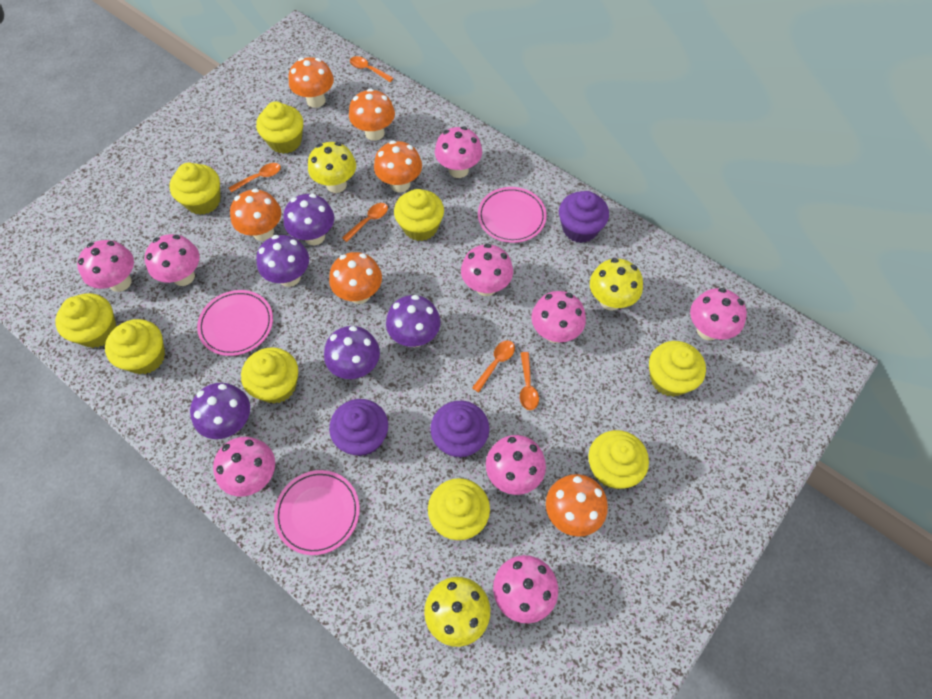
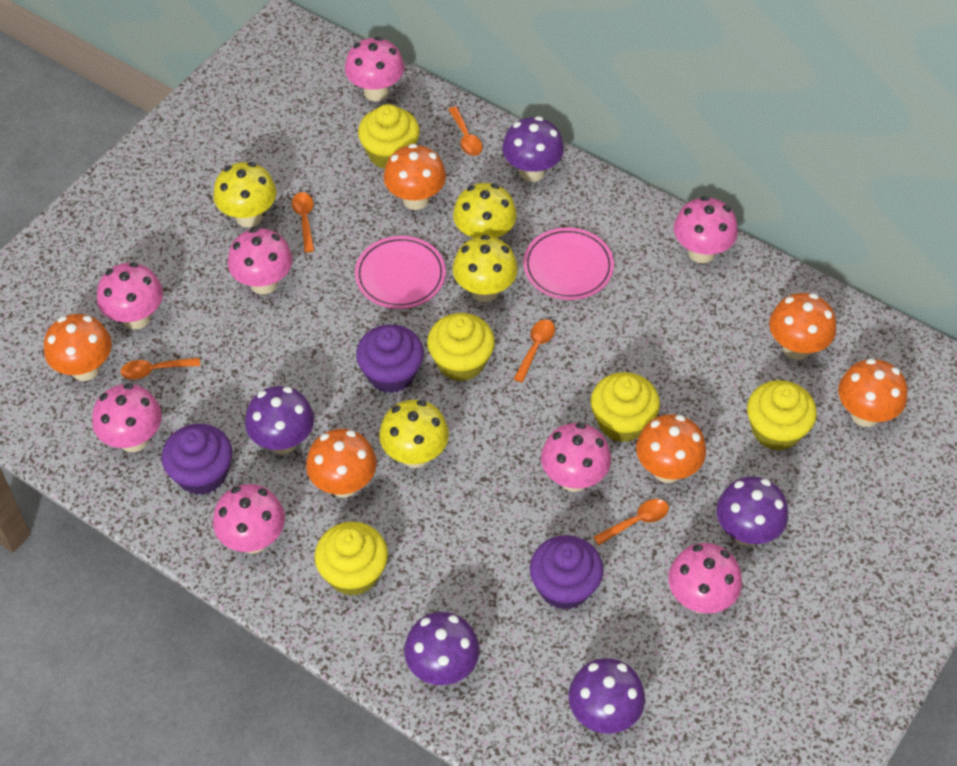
pink mushroom: 9 -> 8
pink plate: 3 -> 2
yellow cupcake: 9 -> 5
yellow mushroom: 3 -> 4

